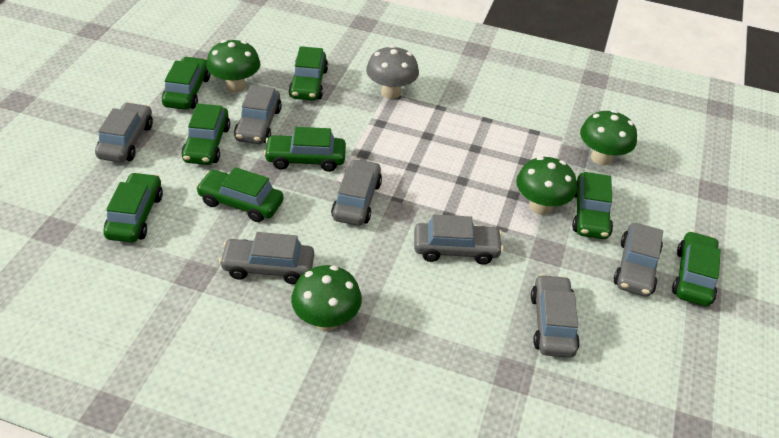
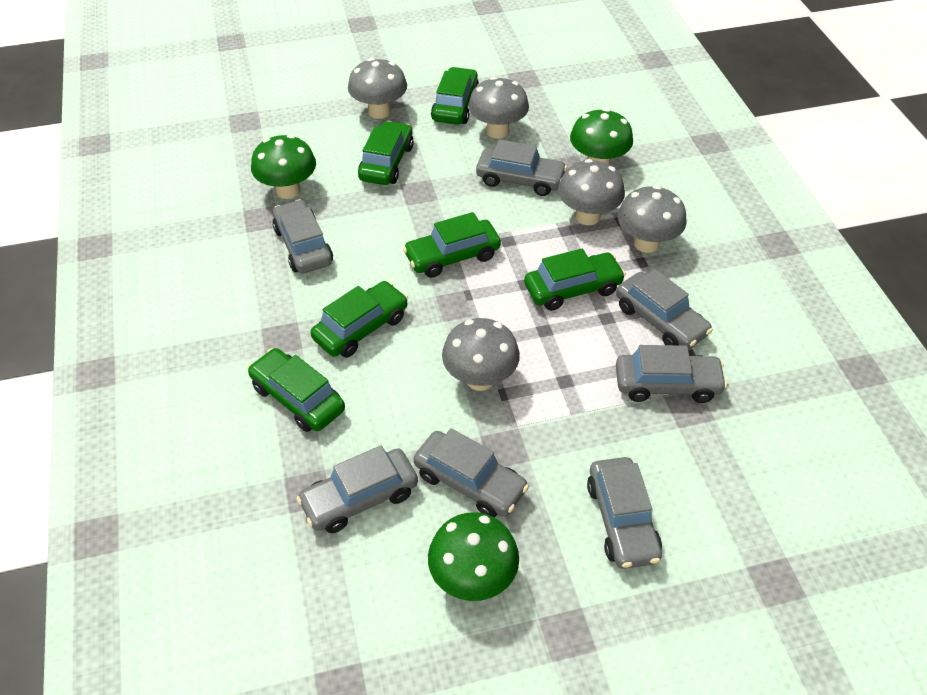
green car: 8 -> 6
green mushroom: 4 -> 3
grey mushroom: 1 -> 5

